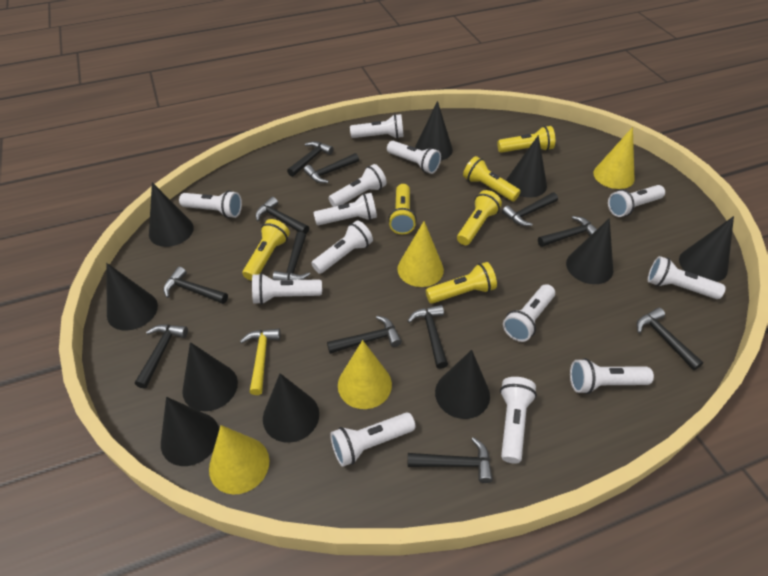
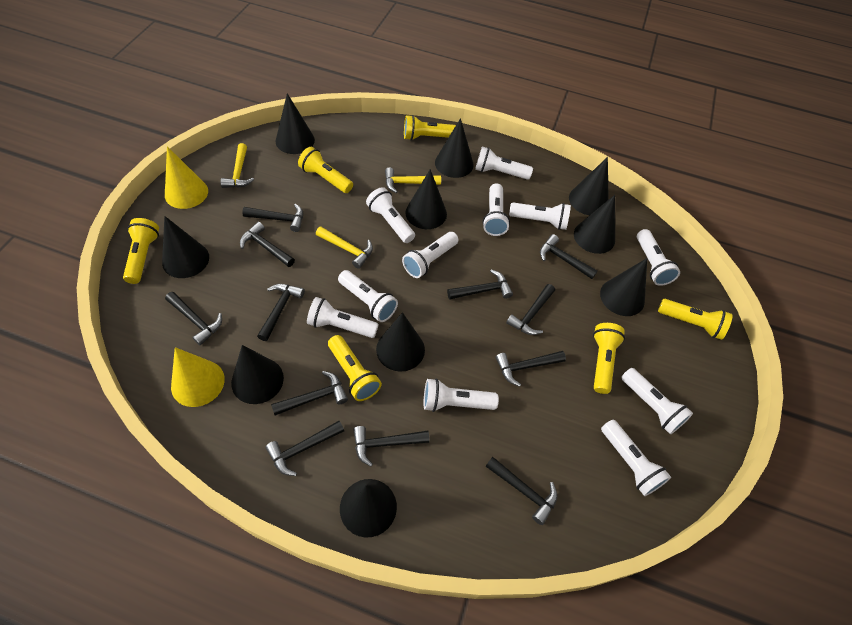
white flashlight: 13 -> 11
yellow cone: 4 -> 2
yellow hammer: 1 -> 3

